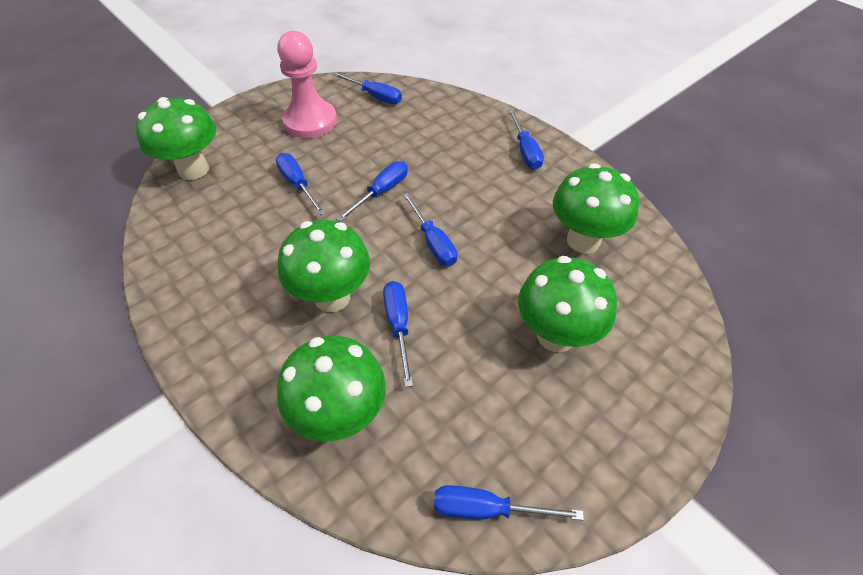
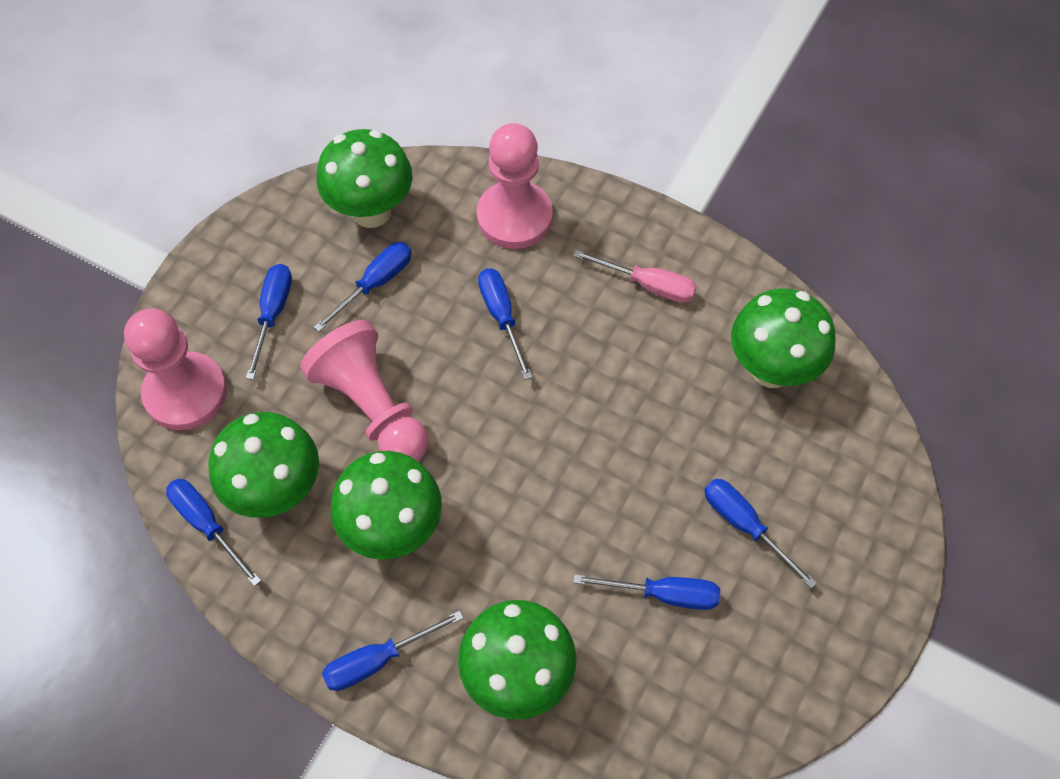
pink pawn: 1 -> 3
pink screwdriver: 0 -> 1

